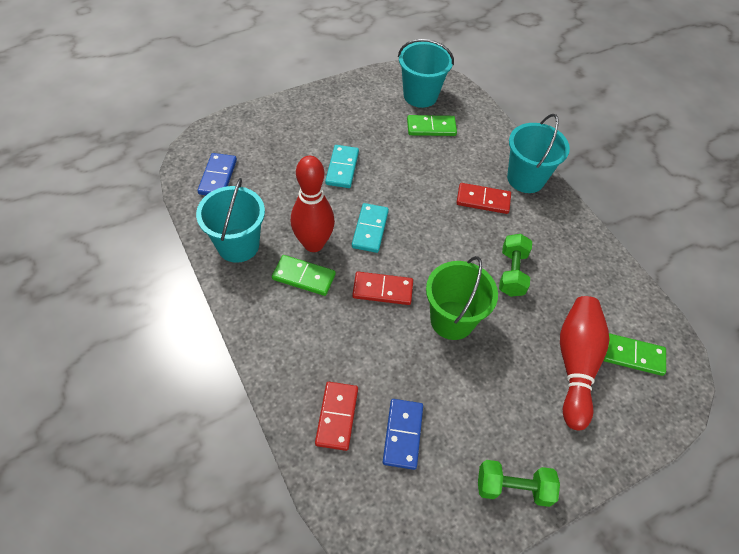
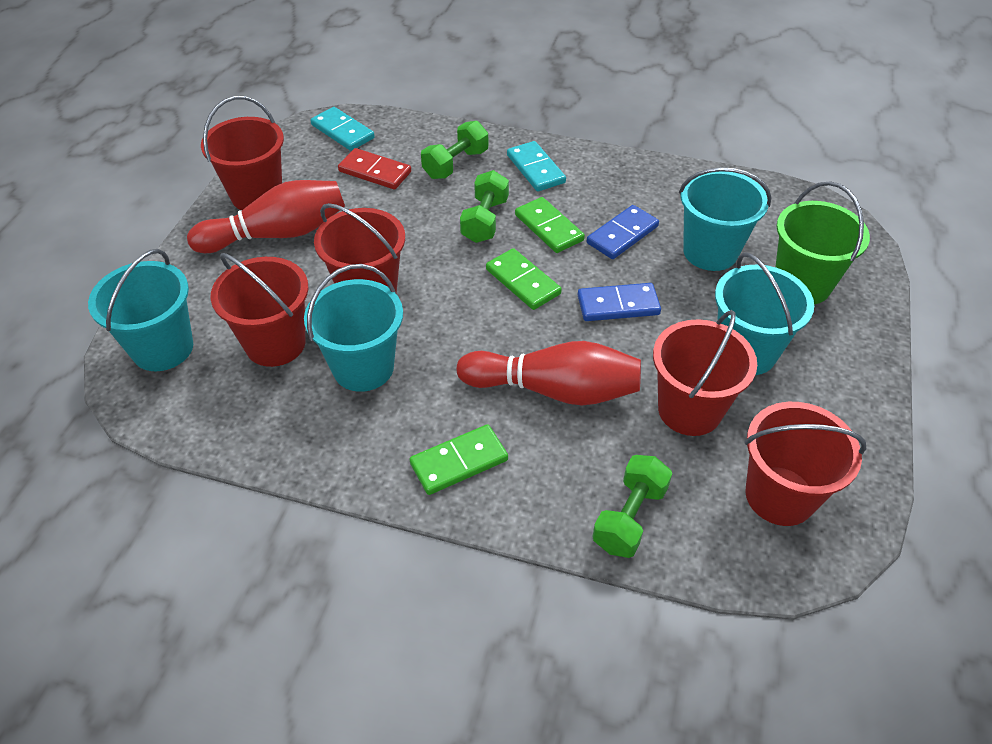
green dumbbell: 2 -> 3
red bucket: 0 -> 5
red domino: 3 -> 1
turquoise bucket: 3 -> 4

